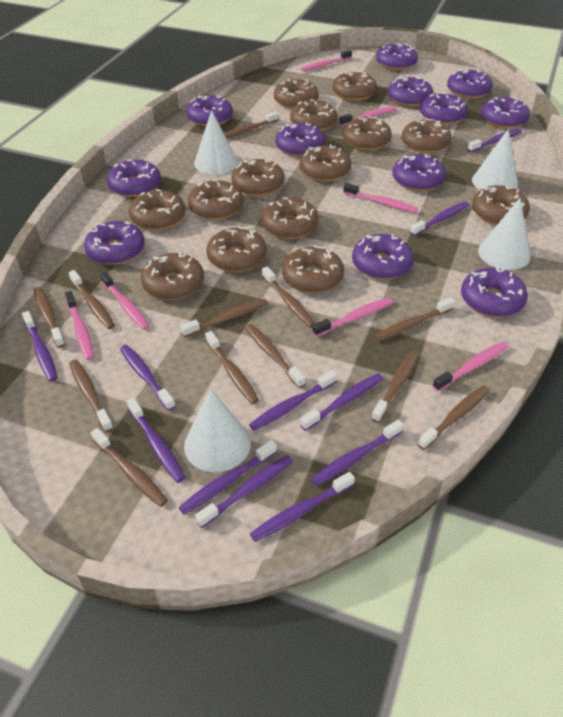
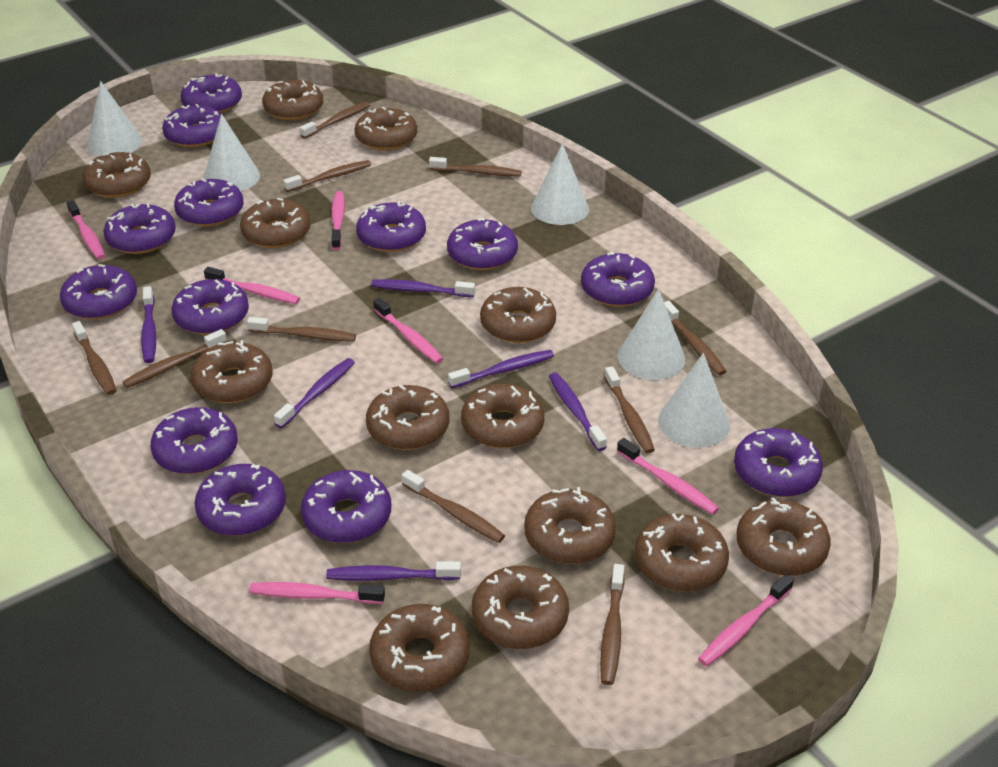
brown donut: 14 -> 13
brown toothbrush: 12 -> 10
purple donut: 12 -> 13
purple toothbrush: 11 -> 6
white cone: 4 -> 5

